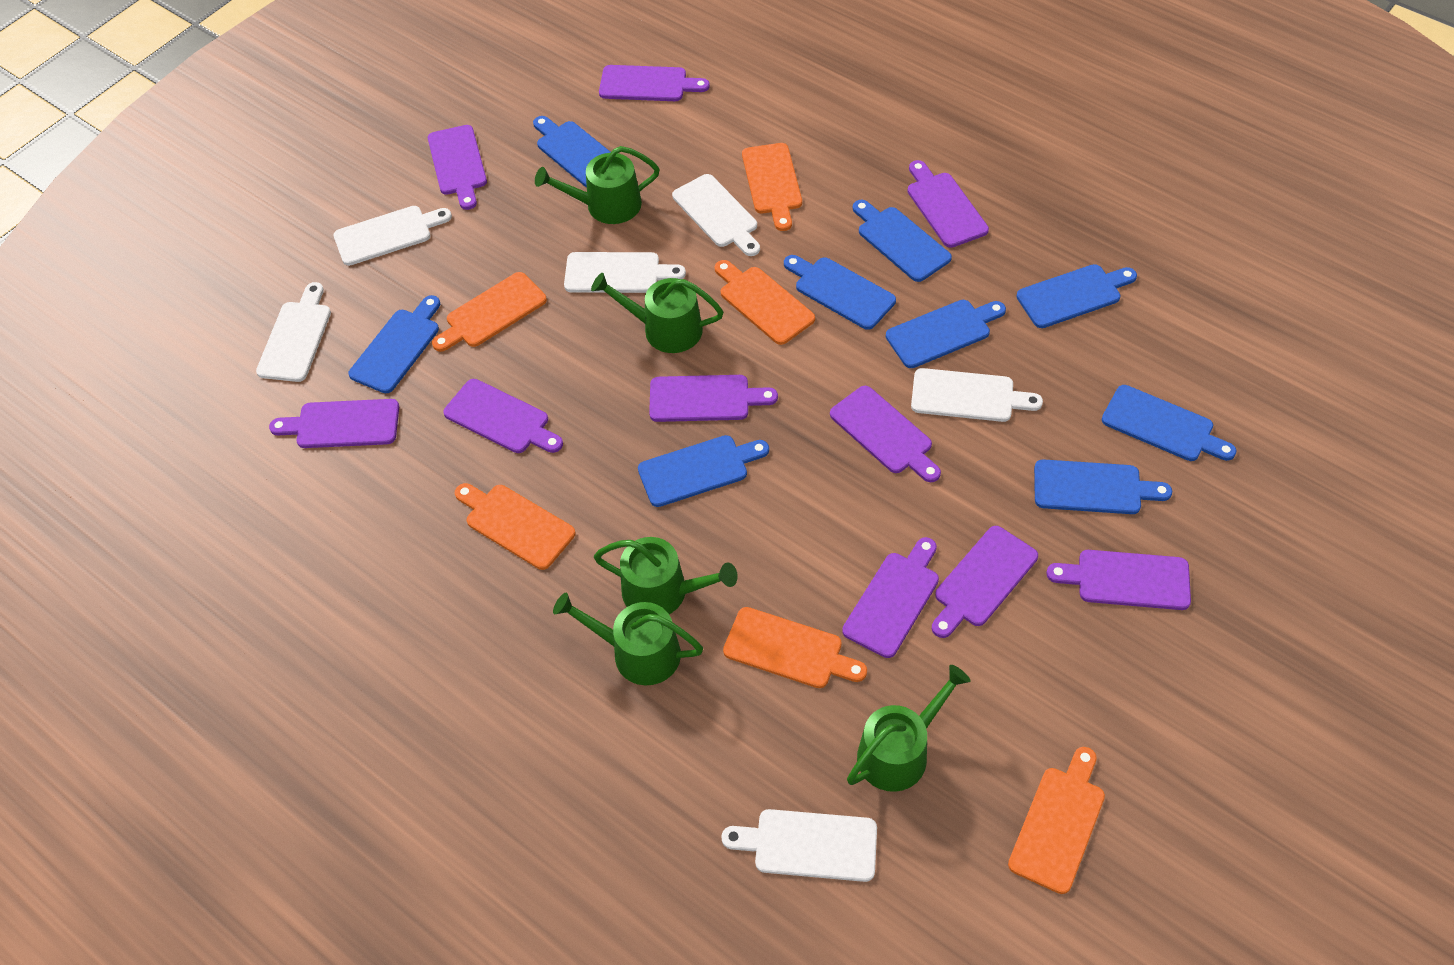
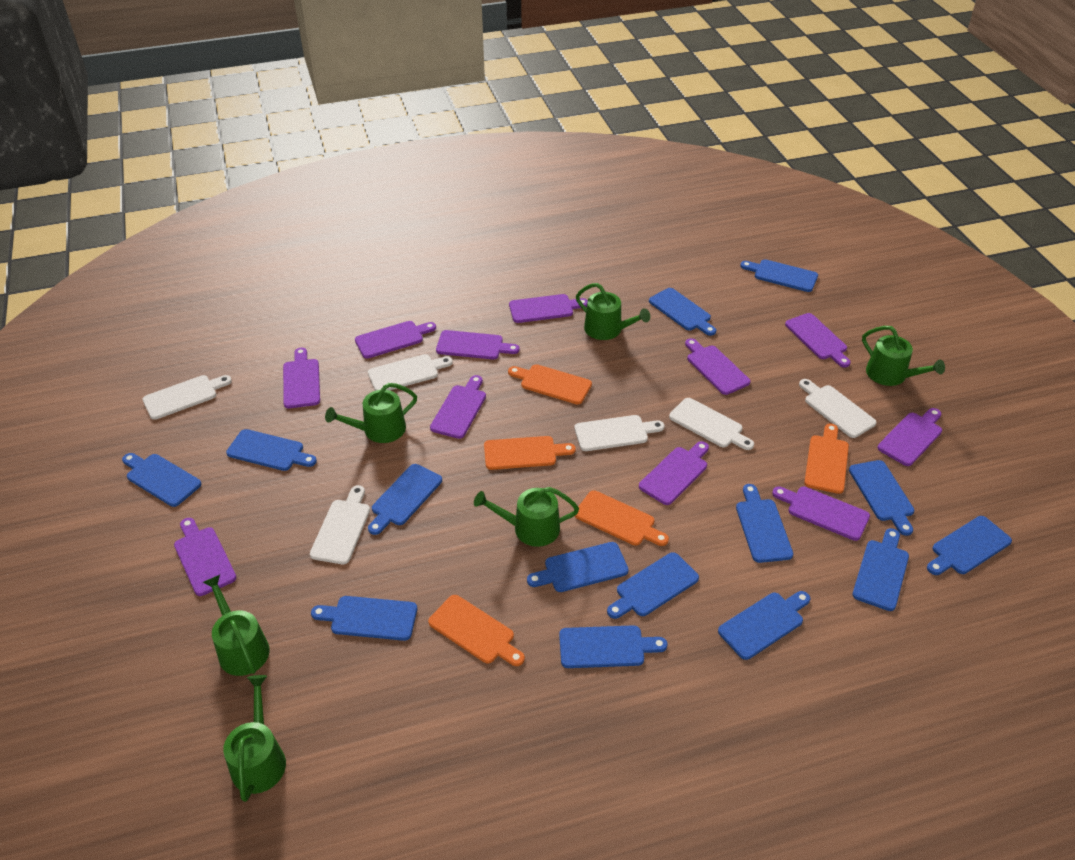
blue cutting board: 9 -> 14
green watering can: 5 -> 6
orange cutting board: 6 -> 5
purple cutting board: 10 -> 11

